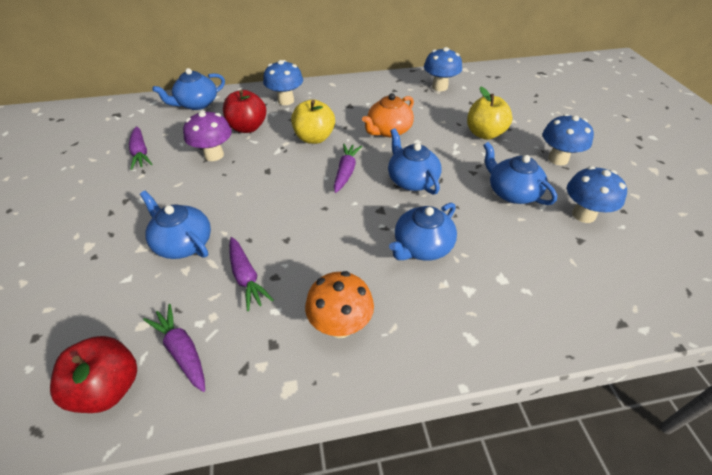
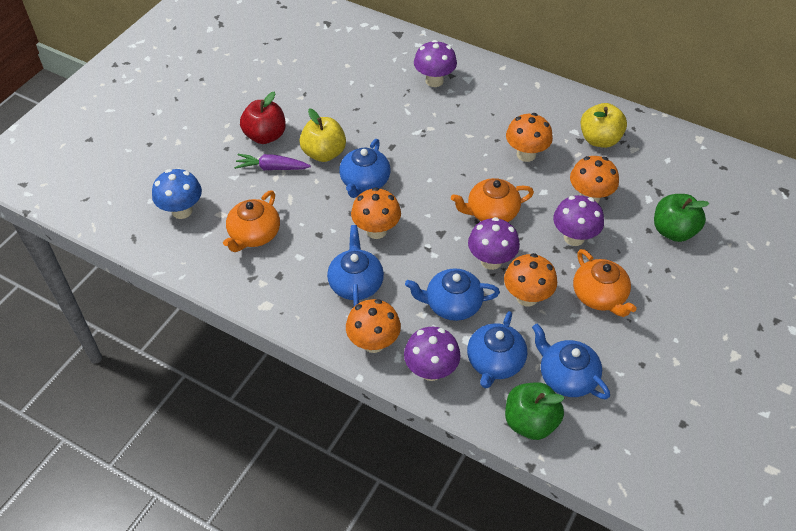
blue mushroom: 4 -> 1
green apple: 0 -> 2
orange mushroom: 1 -> 5
orange teapot: 1 -> 3
purple carrot: 4 -> 1
purple mushroom: 1 -> 4
red apple: 2 -> 1

